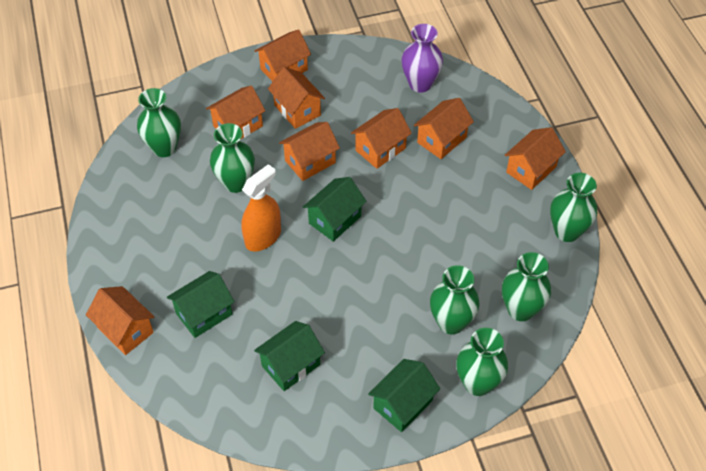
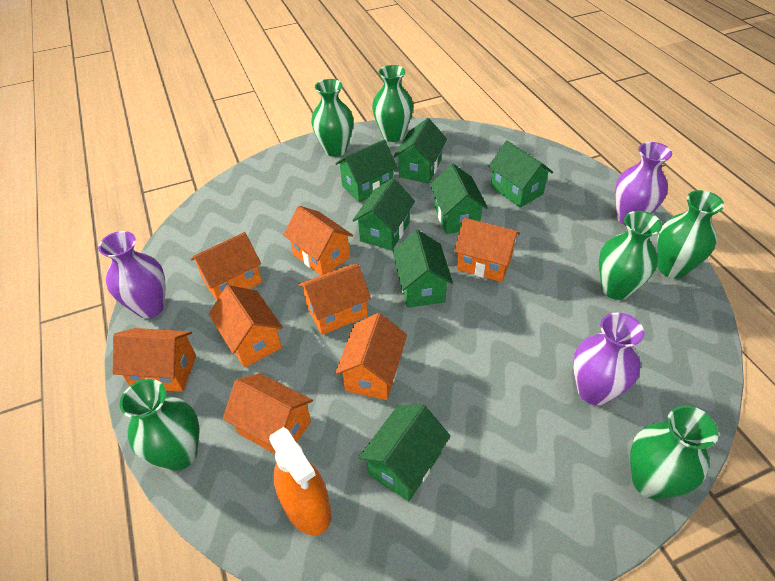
green house: 4 -> 7
purple vase: 1 -> 3

